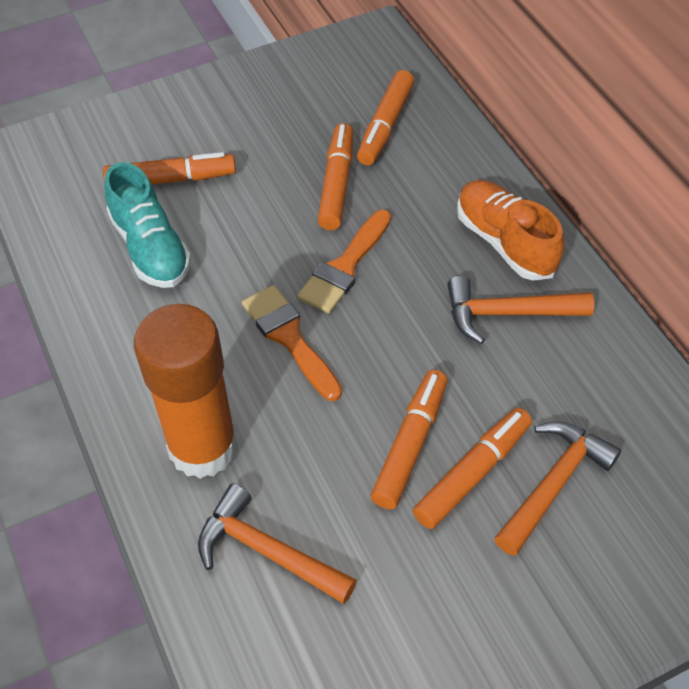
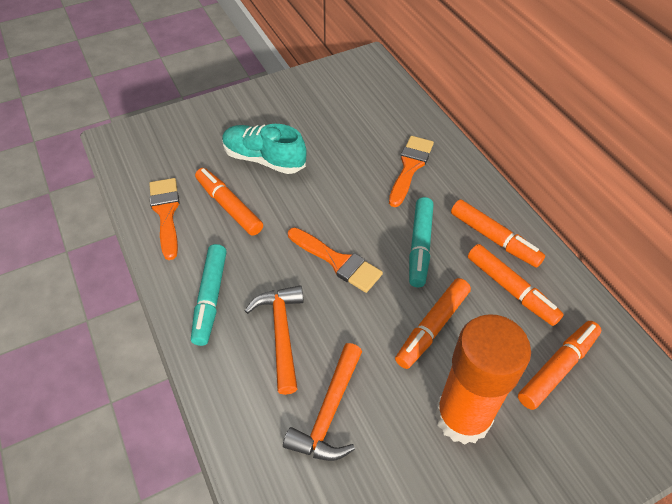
orange brush: 2 -> 3
orange hammer: 3 -> 2
orange shoe: 1 -> 0
turquoise marker: 0 -> 2

